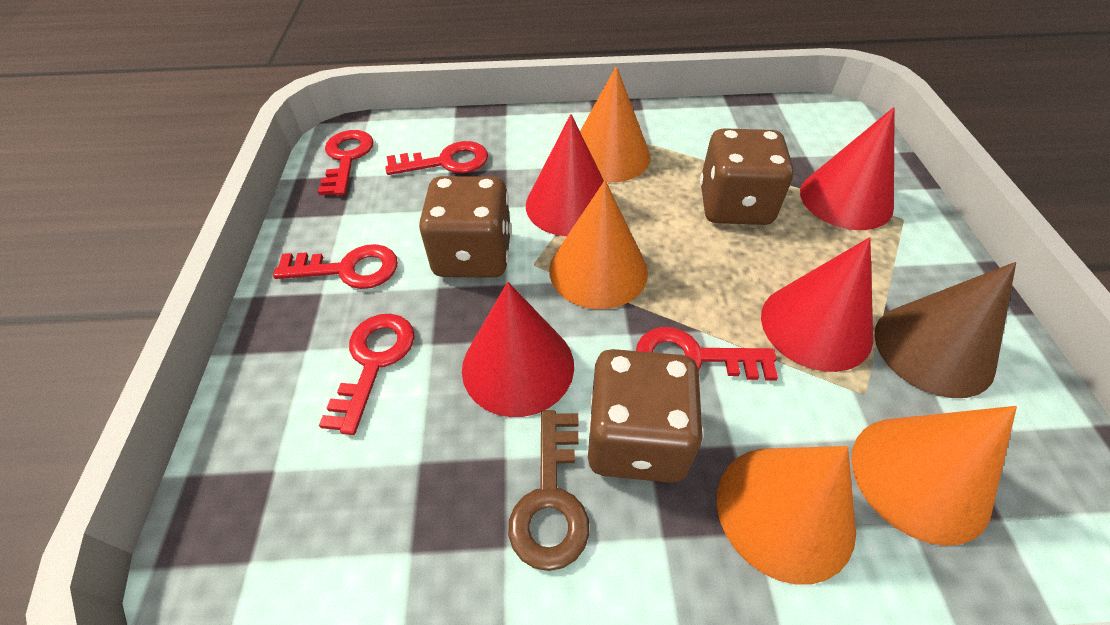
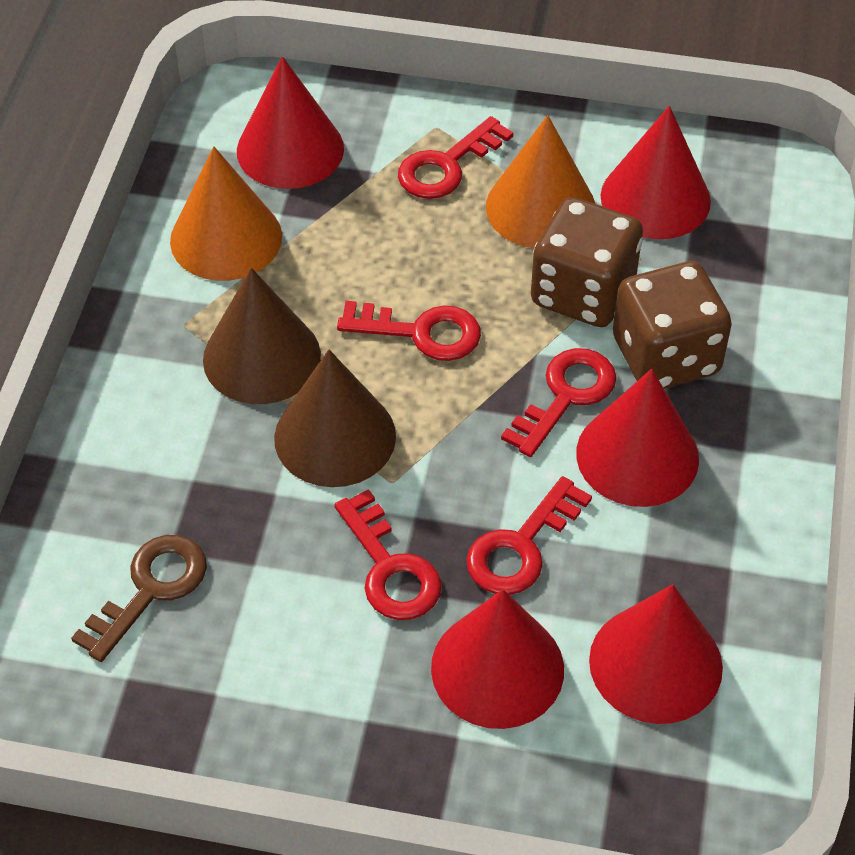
brown cone: 1 -> 2
brown dice: 3 -> 2
orange cone: 4 -> 2
red cone: 4 -> 5

